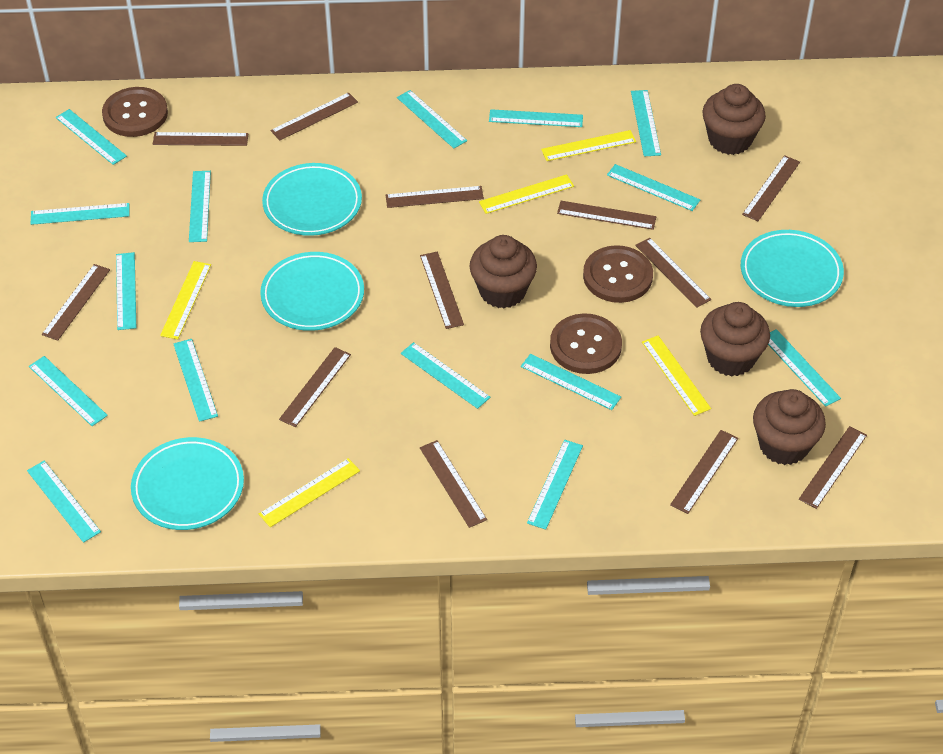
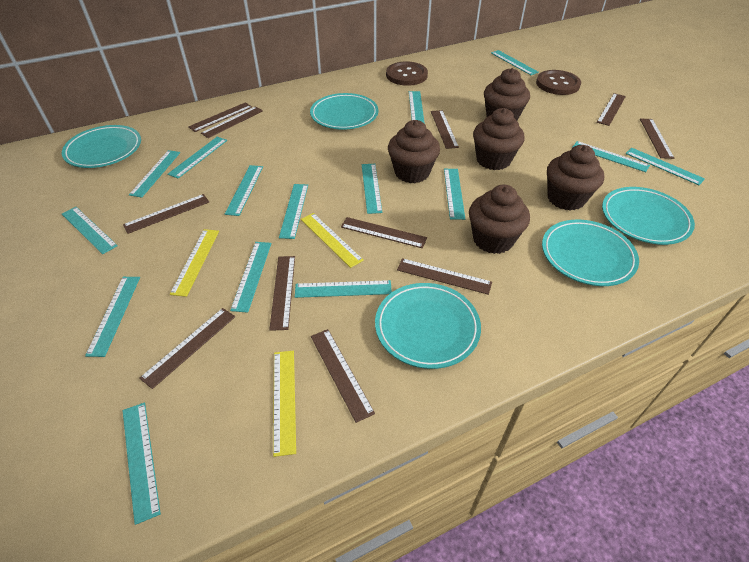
brown button: 3 -> 2
brown cupcake: 4 -> 5
brown ruler: 12 -> 11
turquoise plate: 4 -> 5
yellow ruler: 5 -> 3

